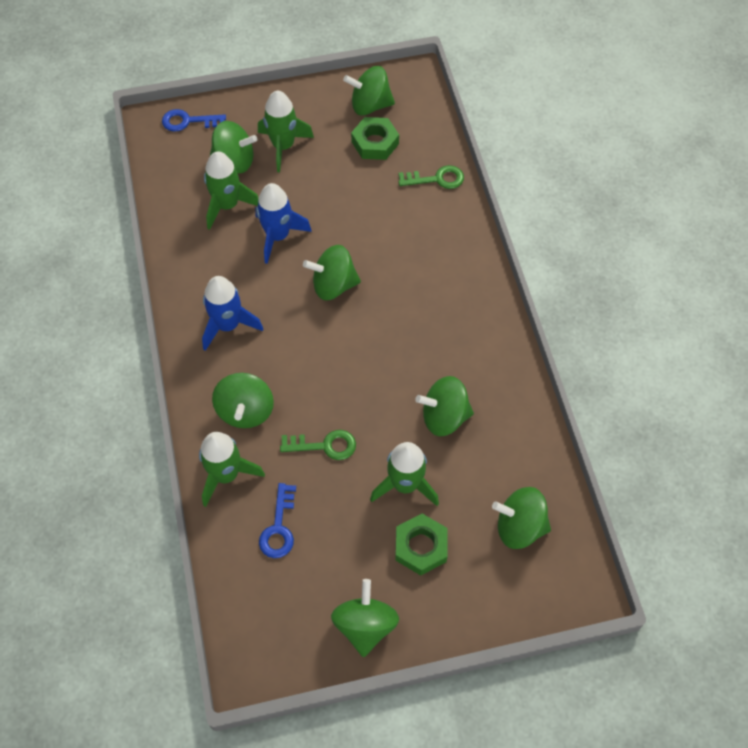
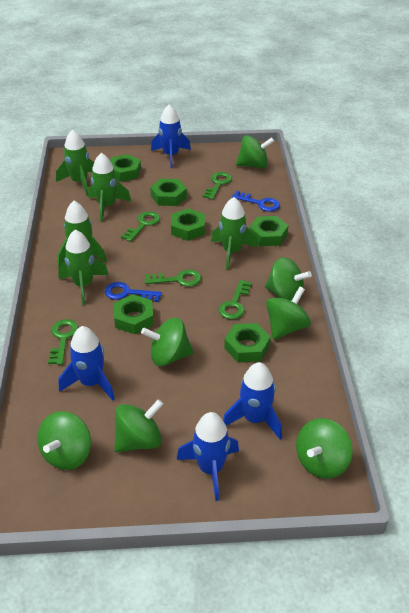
blue rocket: 2 -> 4
green key: 2 -> 5
green nut: 2 -> 6
green rocket: 4 -> 5

